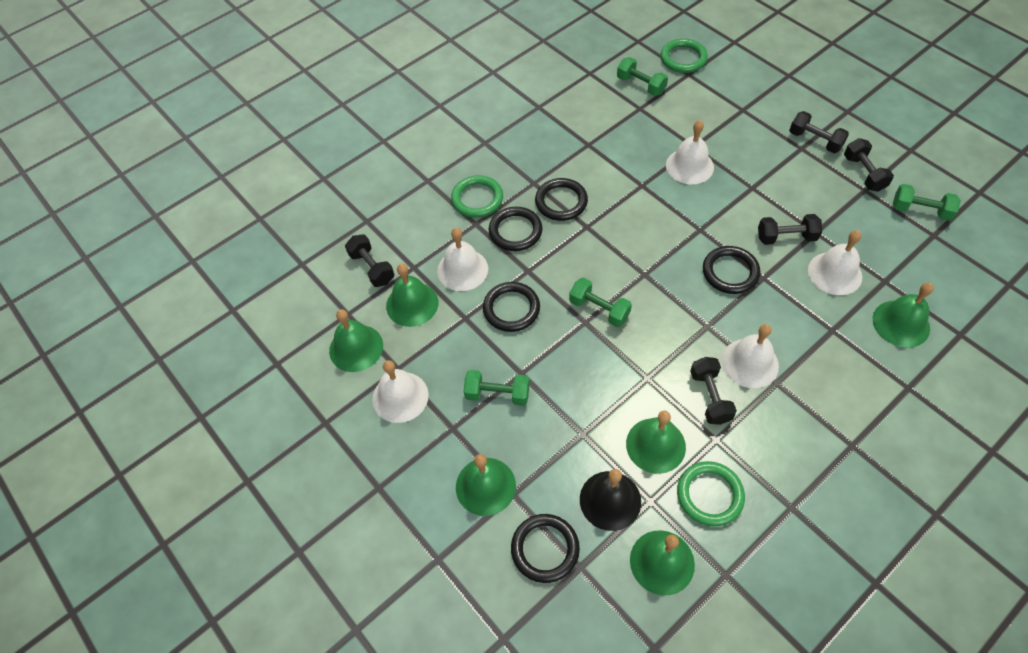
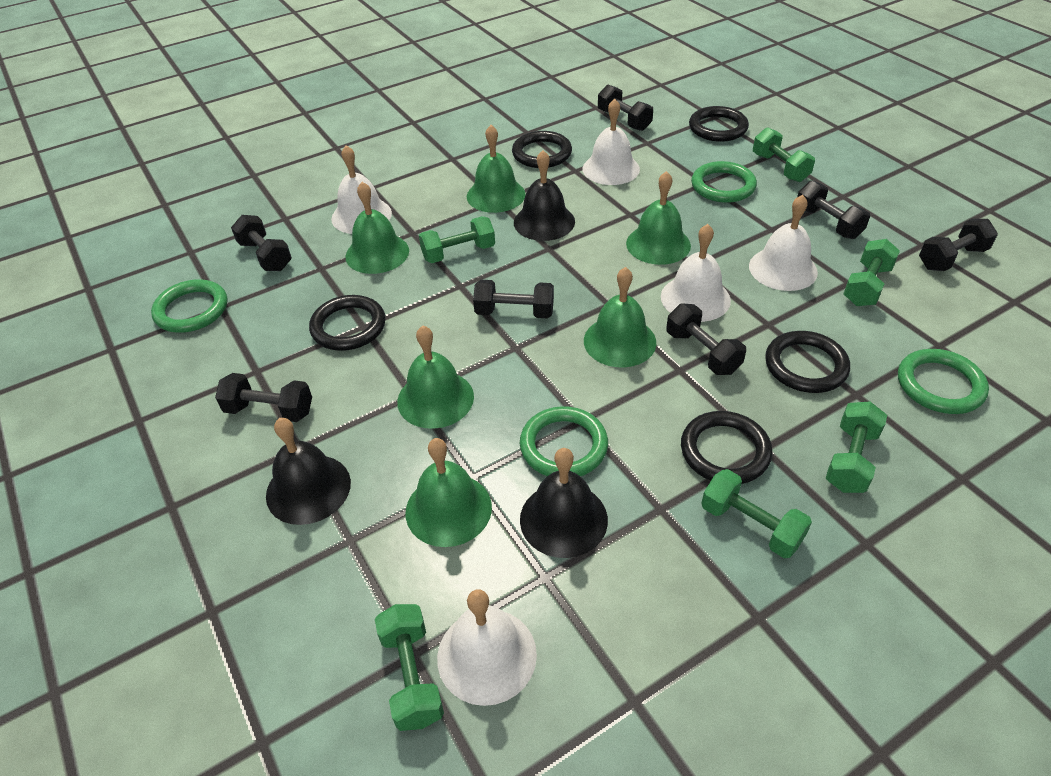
black bell: 1 -> 3
black dumbbell: 5 -> 7
green dumbbell: 4 -> 6
green ring: 3 -> 4

